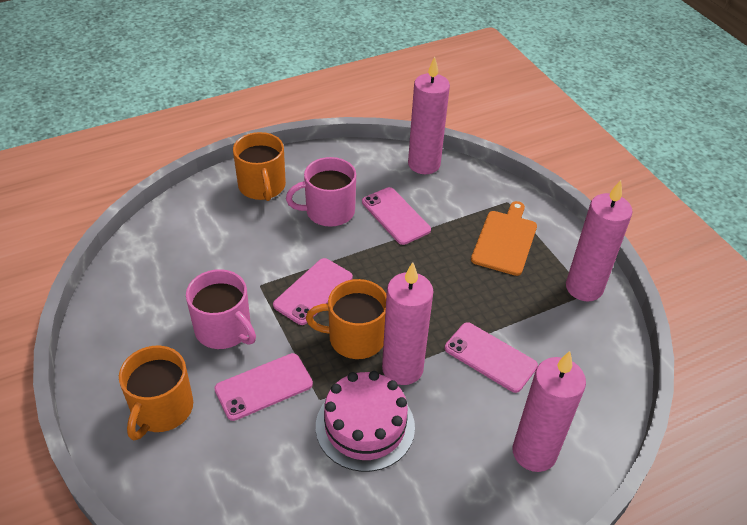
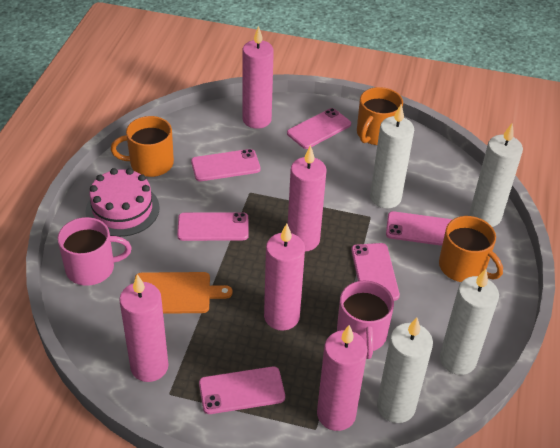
pink candle: 4 -> 5
pink phone: 4 -> 6
white candle: 0 -> 4

